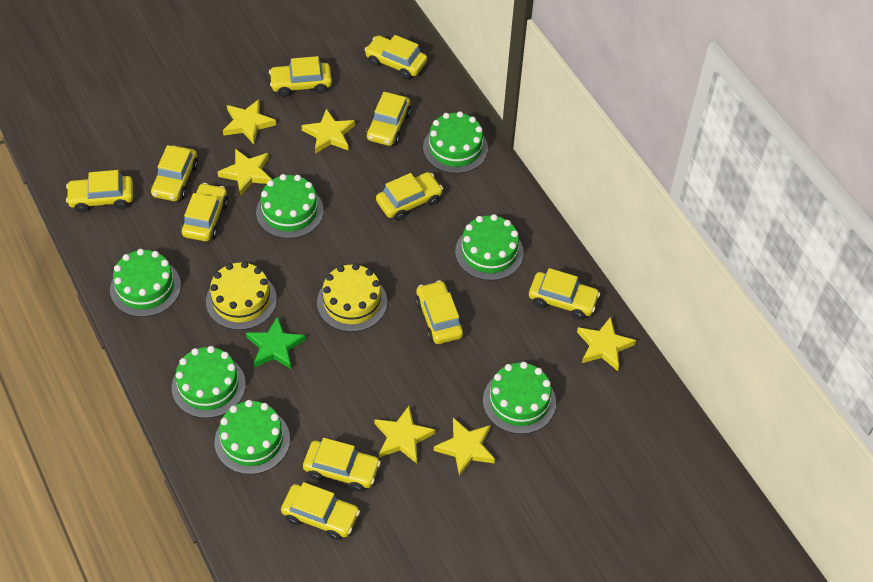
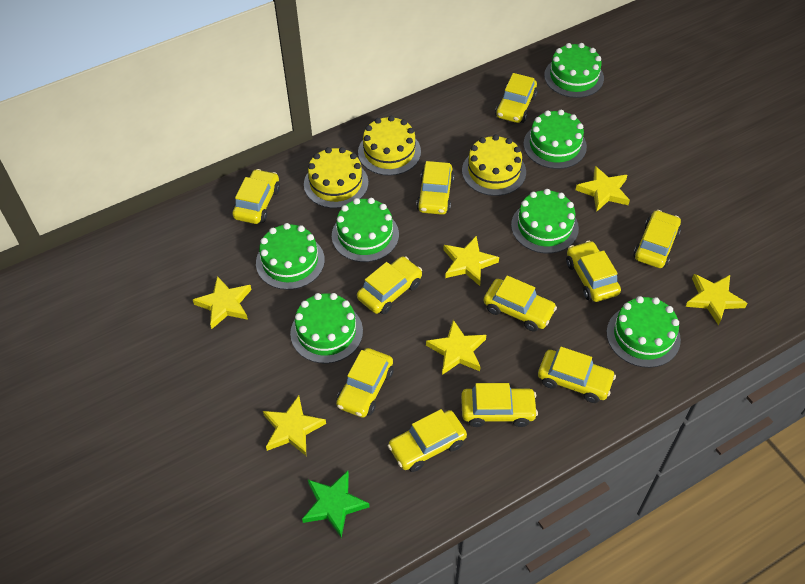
yellow cake: 2 -> 3

